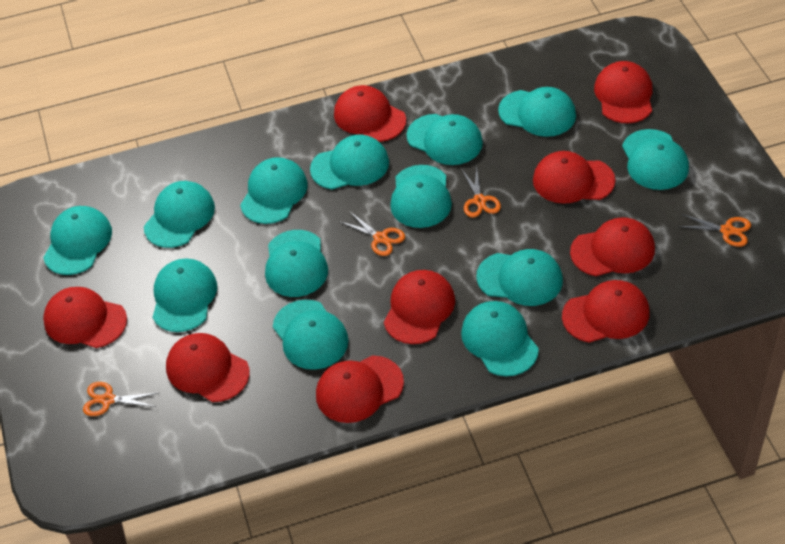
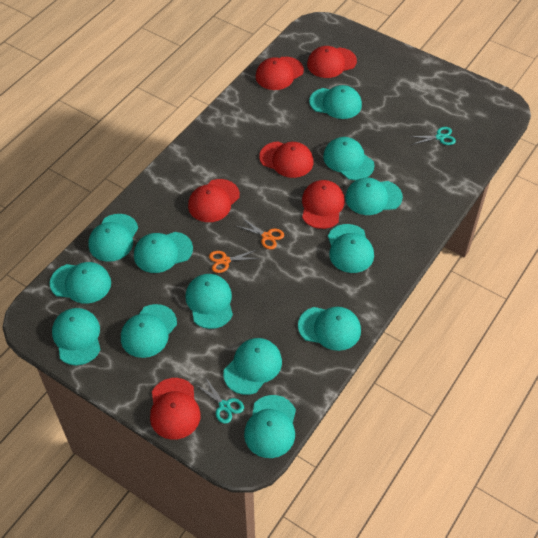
orange scissors: 4 -> 2
red cap: 9 -> 6
turquoise scissors: 0 -> 2

